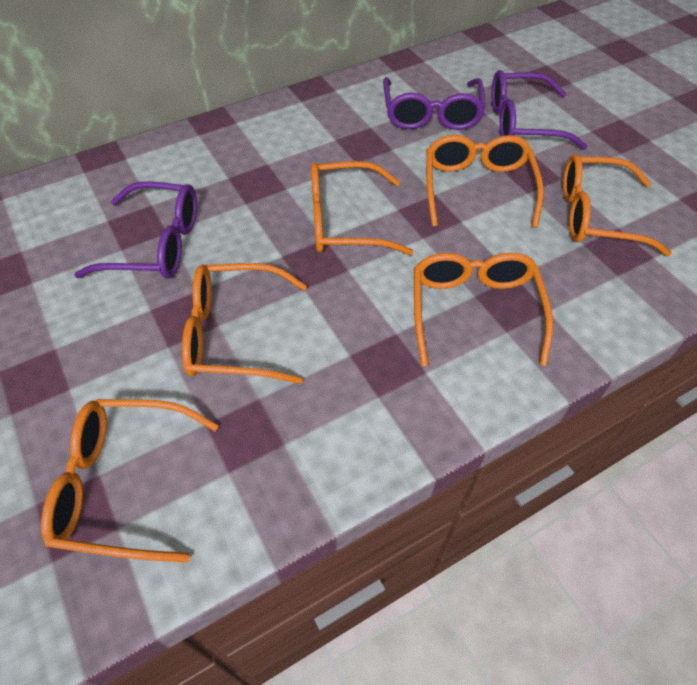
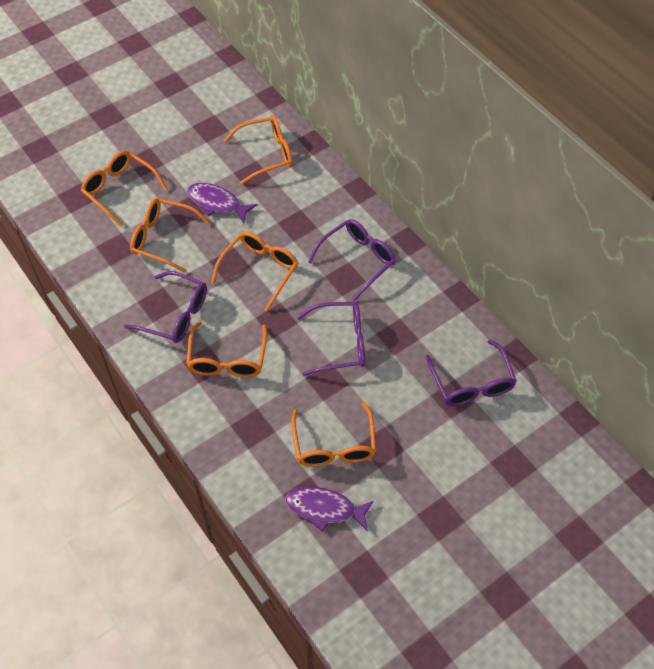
purple fish: 0 -> 2
purple glasses: 3 -> 4

